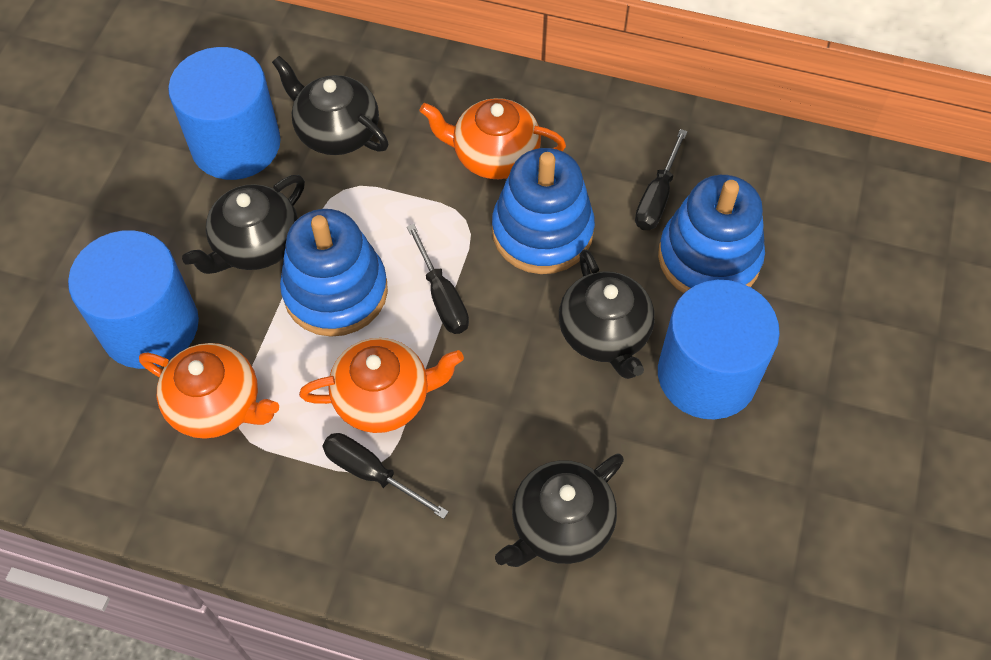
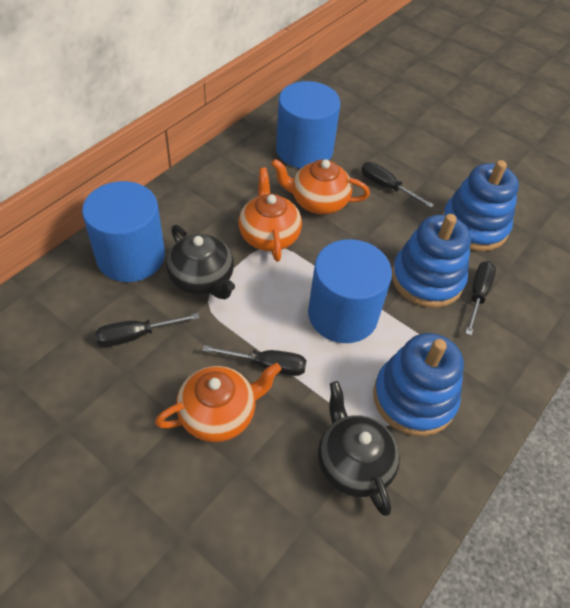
black screwdriver: 3 -> 4
black teapot: 4 -> 2

